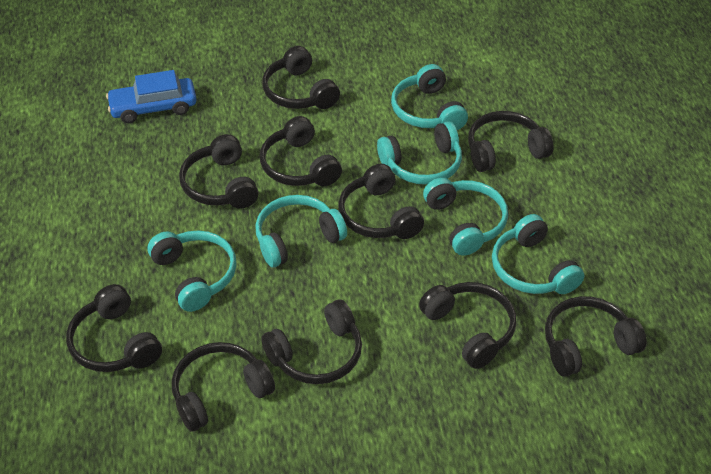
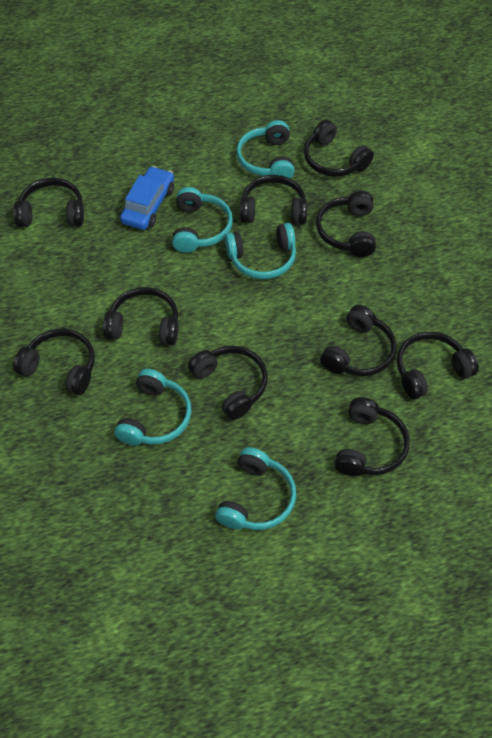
turquoise headphones: 6 -> 5

